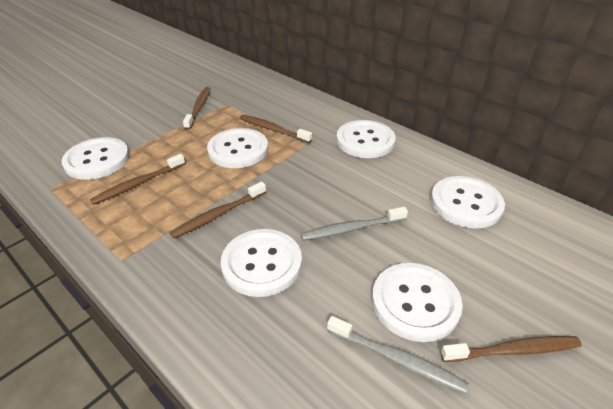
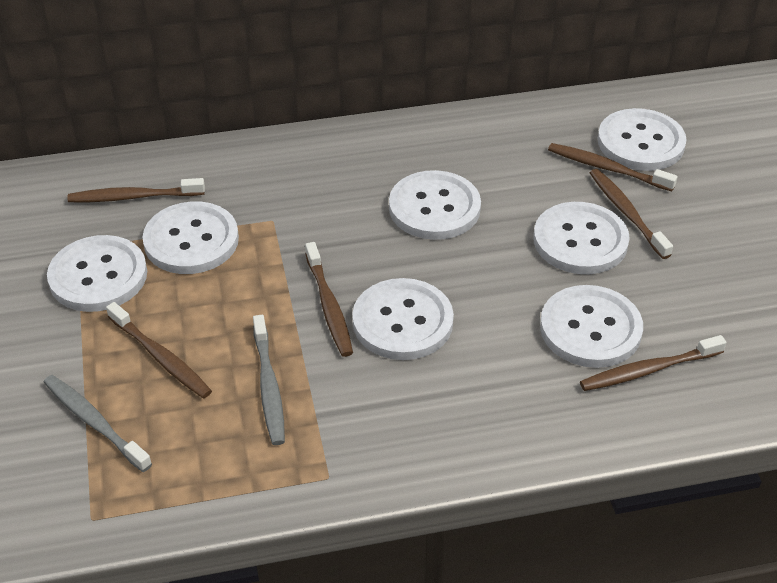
brown toothbrush: 5 -> 6
white button: 6 -> 7

